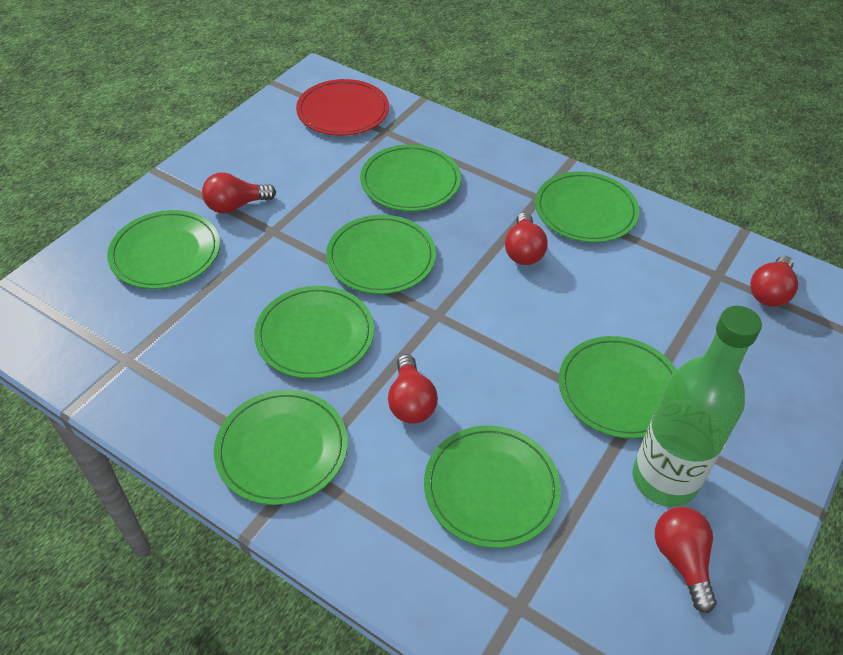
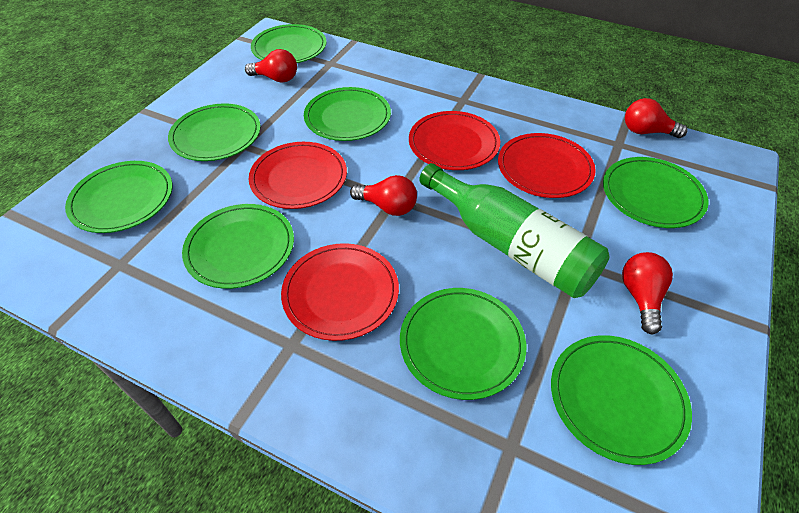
red light bulb: 5 -> 4
red plate: 1 -> 4

